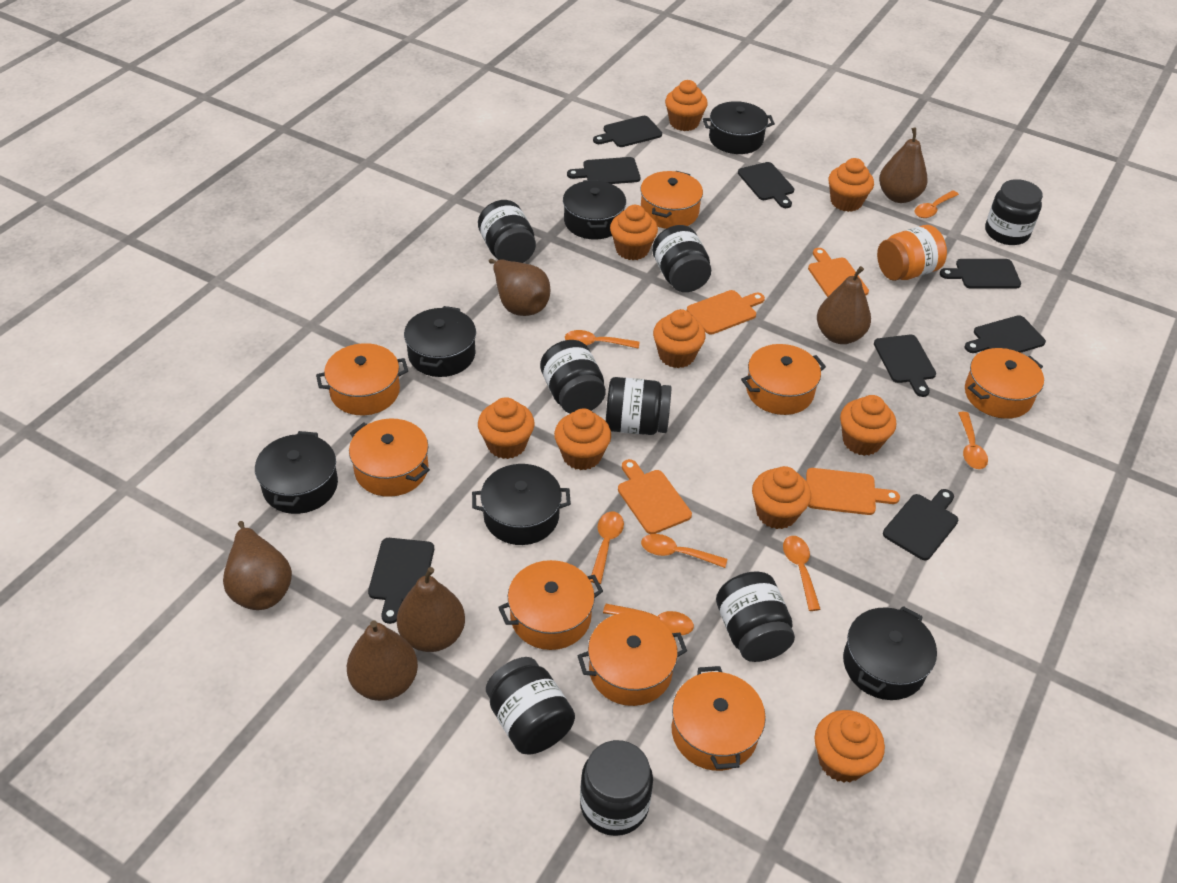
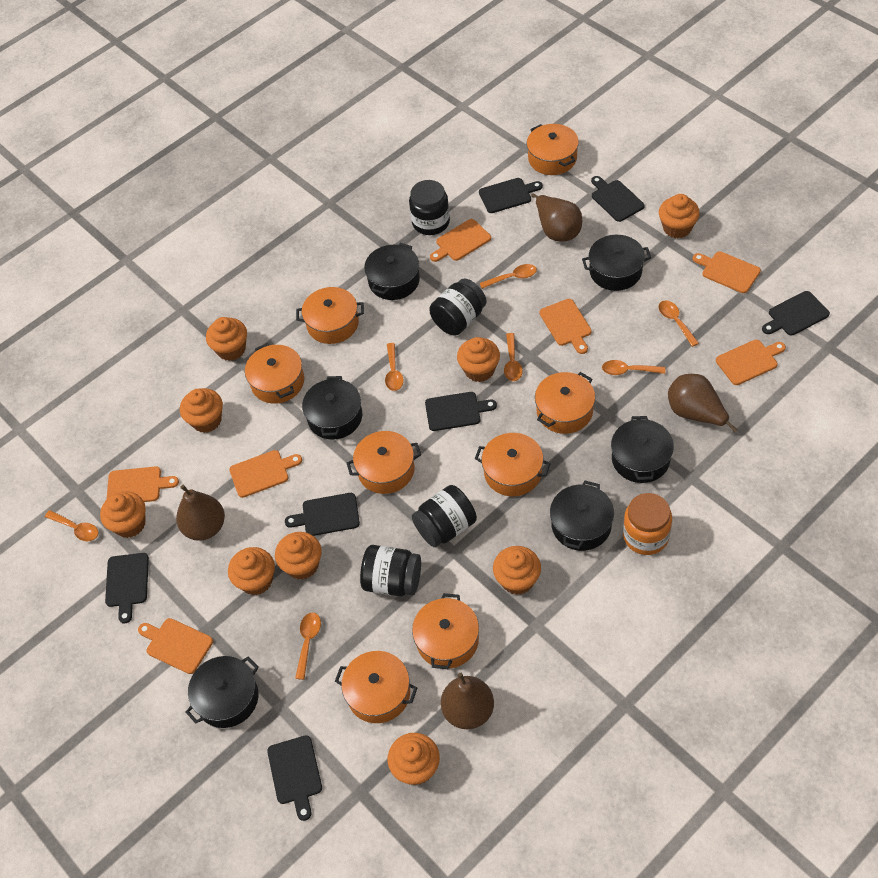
black cutting board: 8 -> 7
black jar: 8 -> 4
brown pear: 6 -> 4
orange cutting board: 4 -> 7

